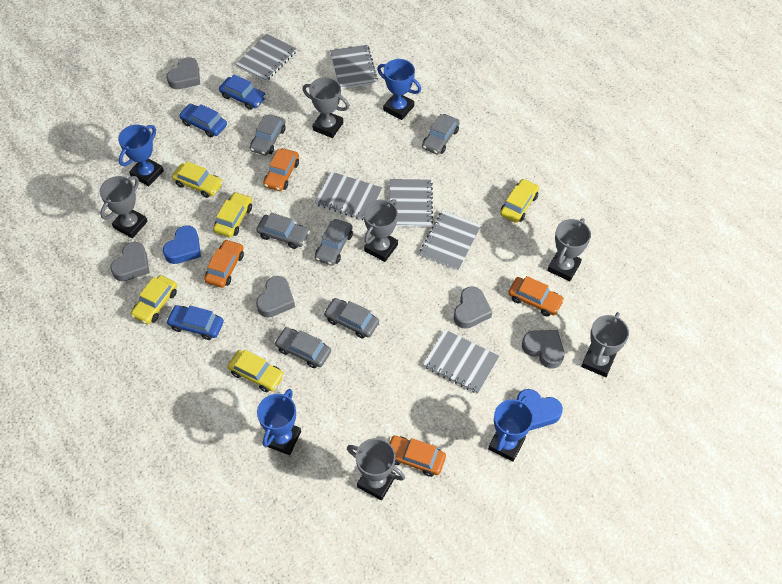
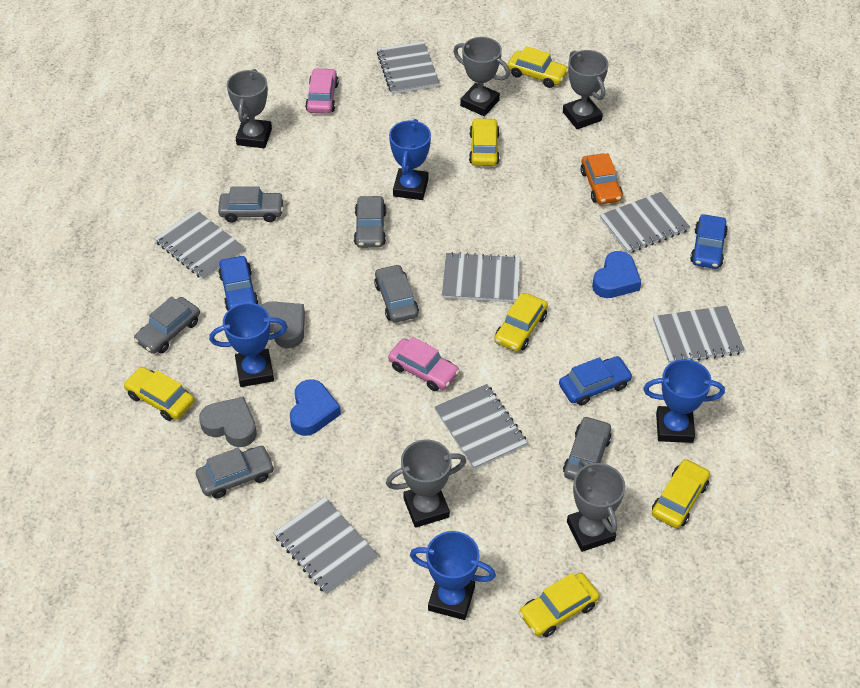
grey heart: 5 -> 2
grey notebook: 6 -> 7
grey trophy: 6 -> 5
orange car: 4 -> 1
pink car: 0 -> 2
yellow car: 5 -> 6

